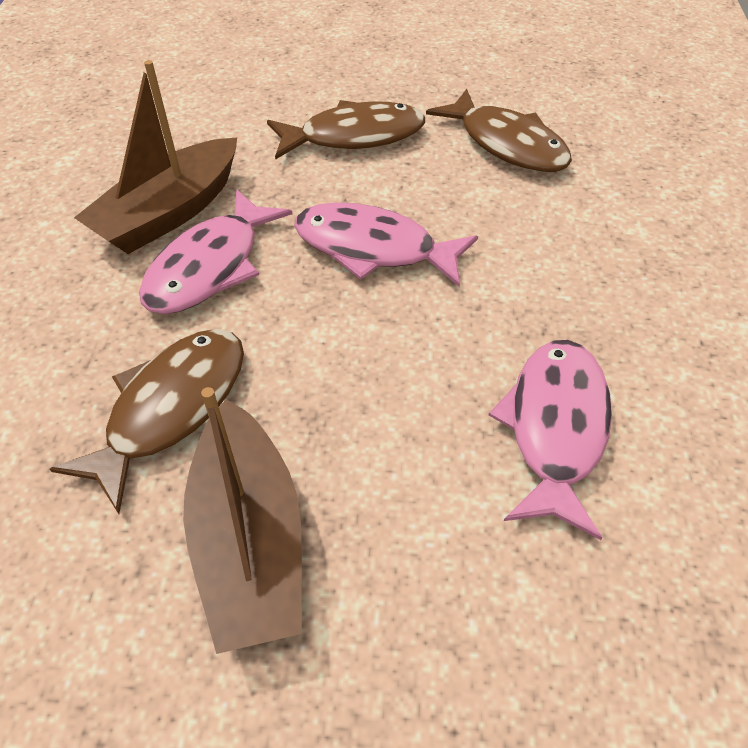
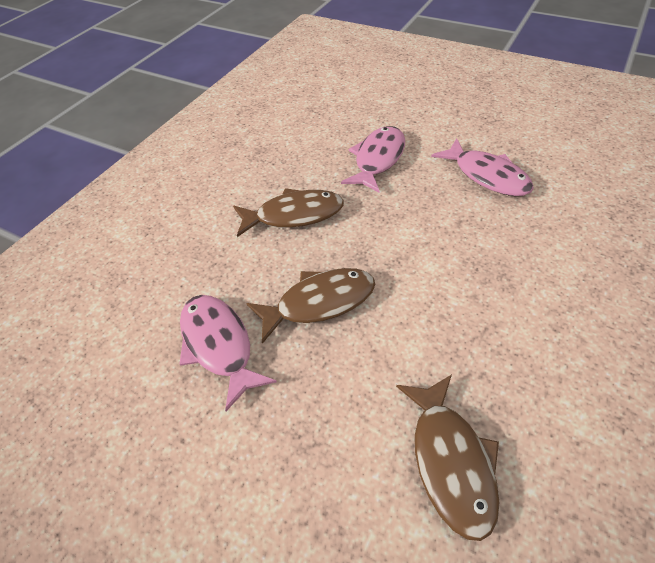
brown boat: 2 -> 0

